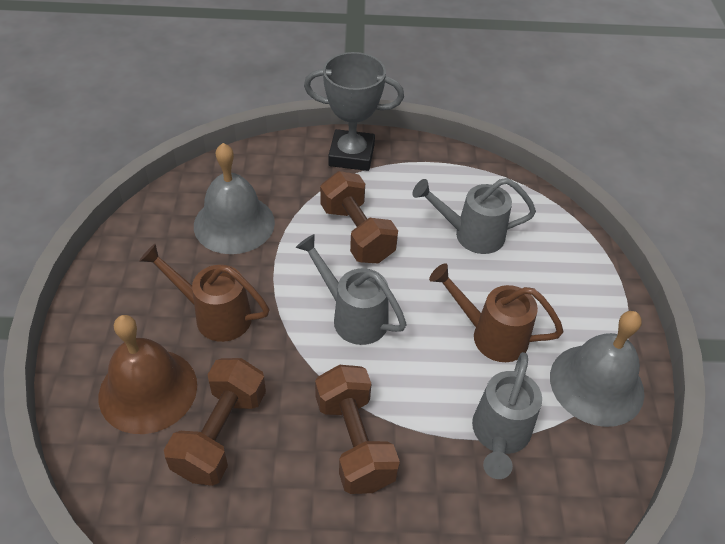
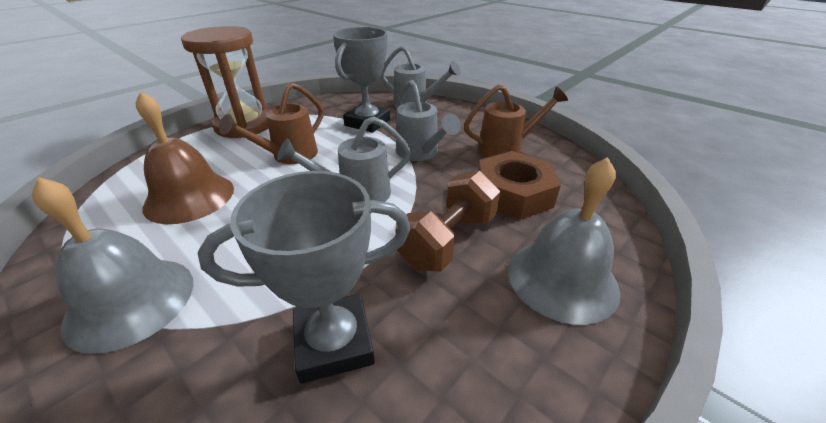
brown dumbbell: 3 -> 1
brown hourglass: 0 -> 1
brown nut: 0 -> 1
grey trophy: 1 -> 2

